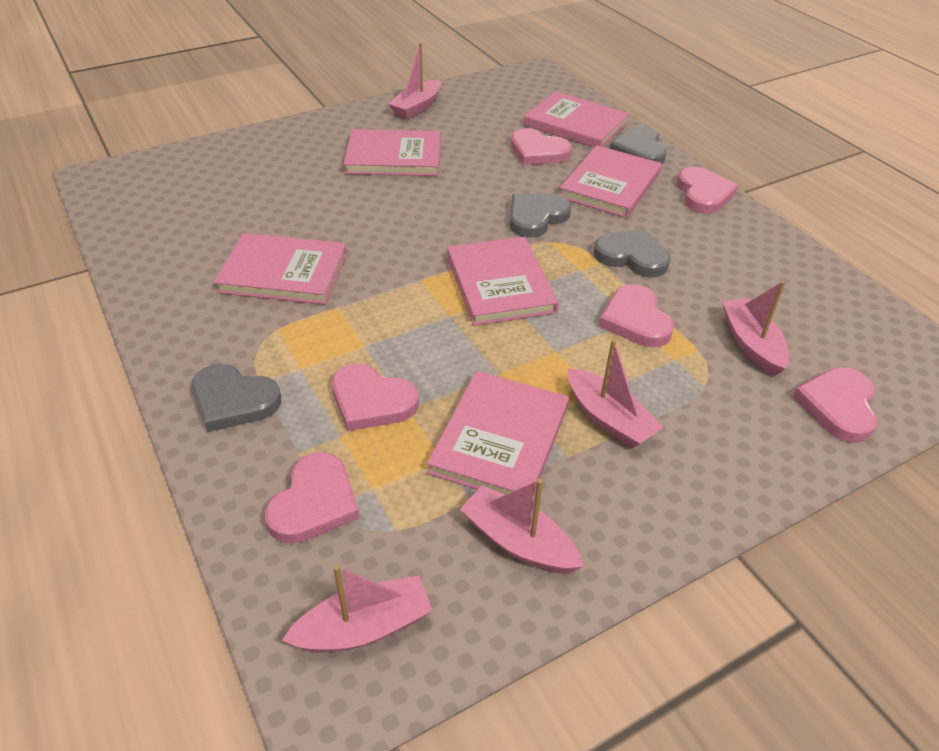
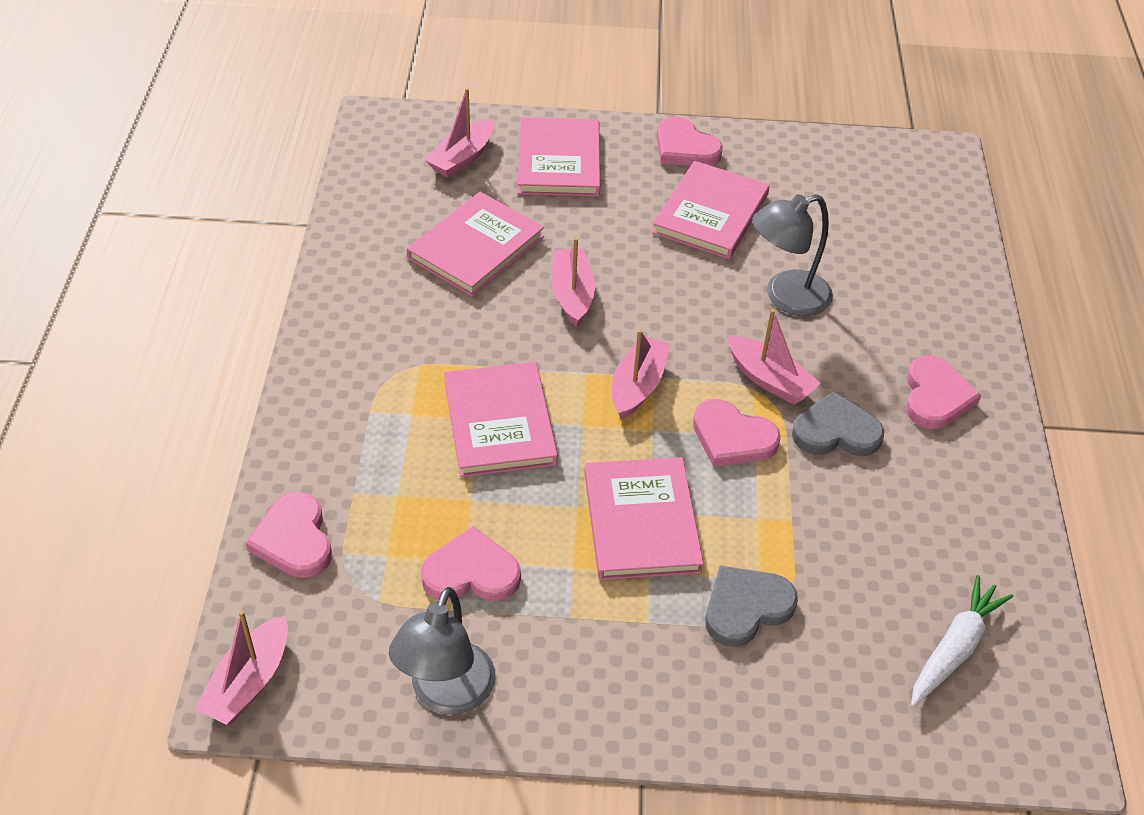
grey heart: 4 -> 2
grey lamp: 0 -> 2
pink book: 6 -> 5
pink heart: 6 -> 5
white carrot: 0 -> 1

